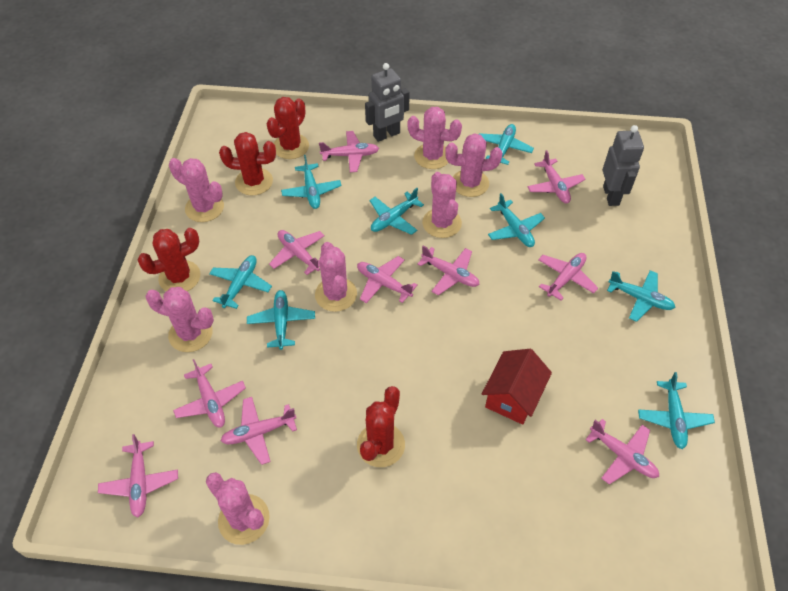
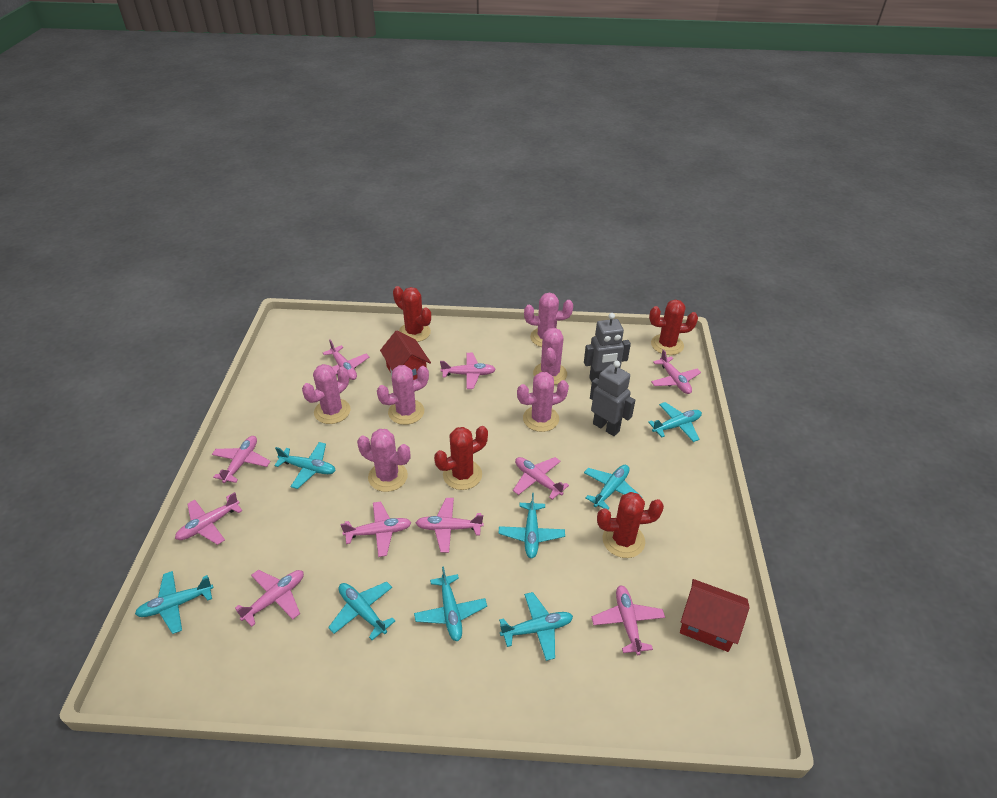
pink cactus: 7 -> 6
red house: 1 -> 2

